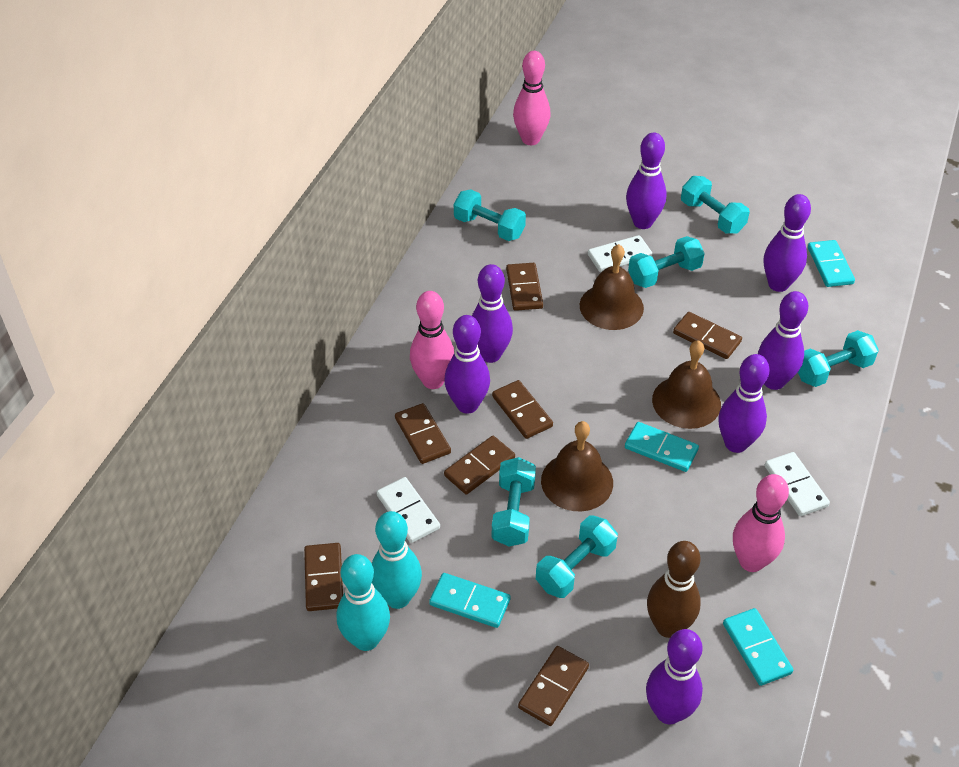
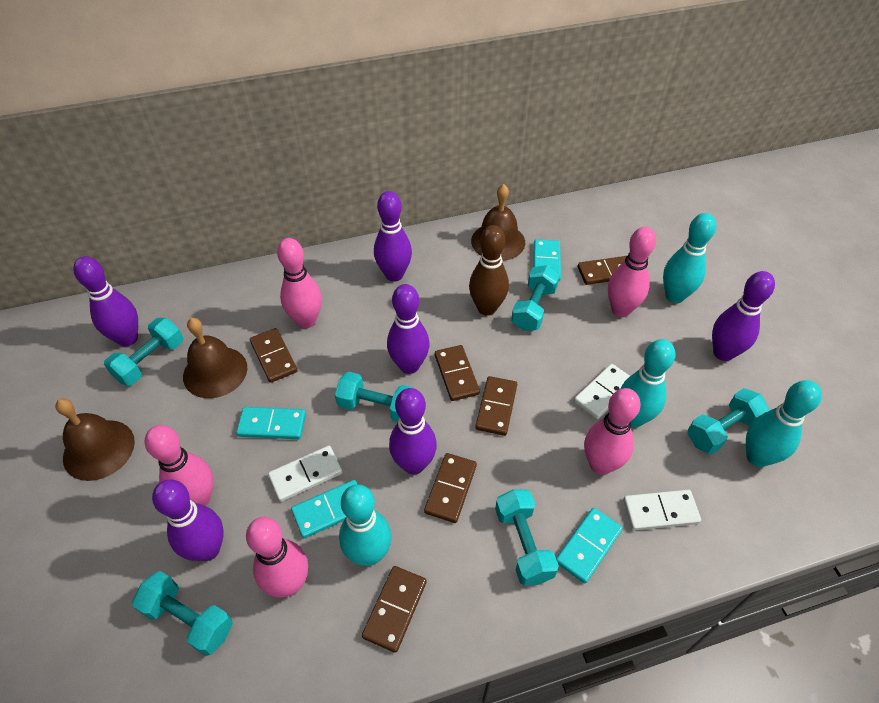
brown domino: 7 -> 6
pink bowling pin: 3 -> 5
purple bowling pin: 7 -> 6
turquoise bowling pin: 2 -> 4

